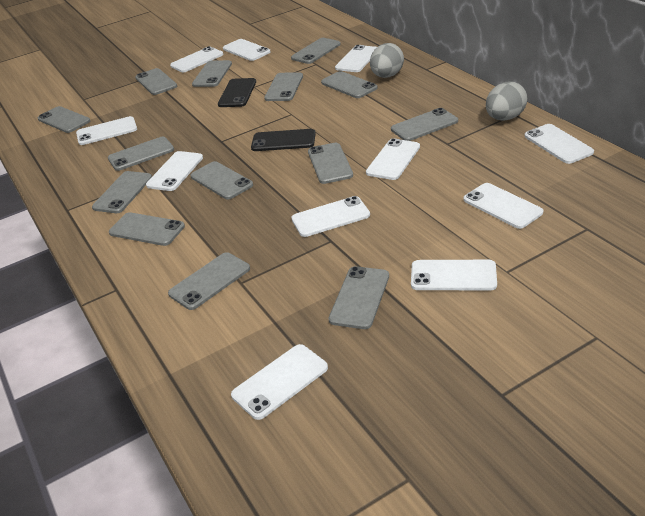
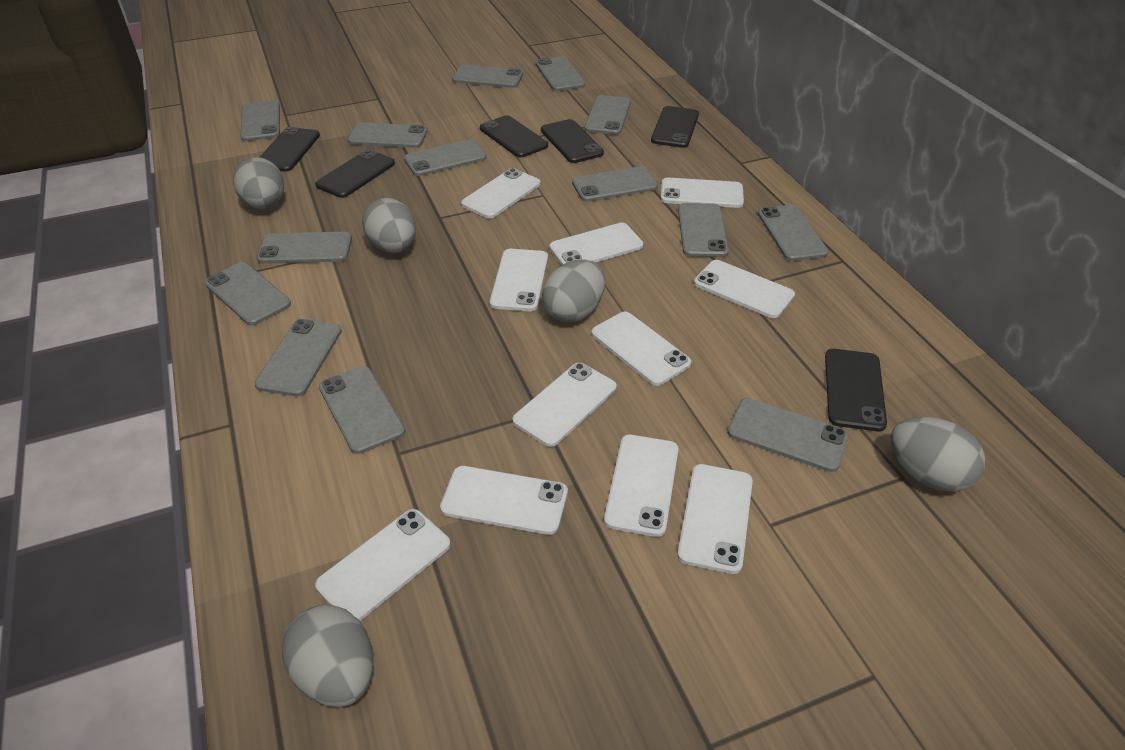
black phone: 2 -> 6
grey egg: 2 -> 5

